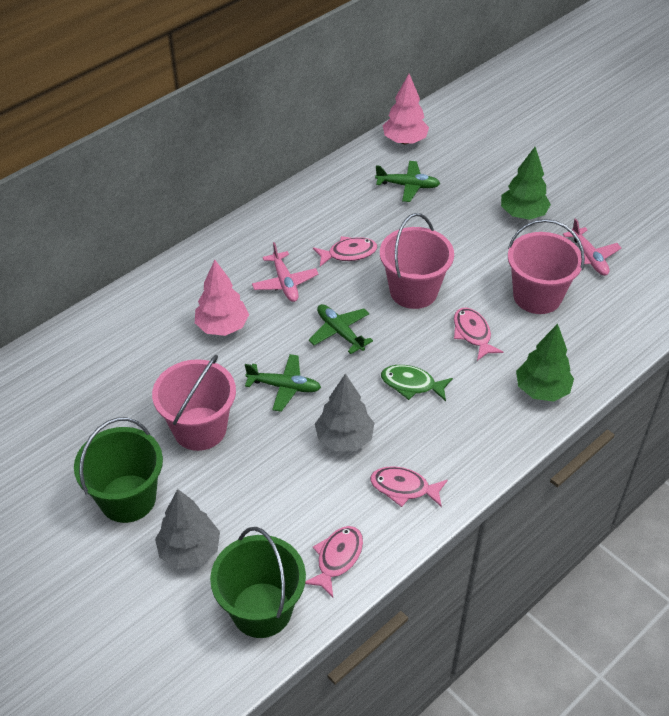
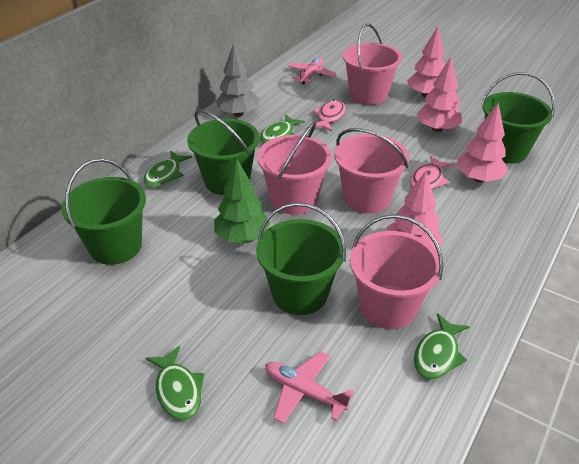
green bucket: 2 -> 4
green fish: 1 -> 4
green plane: 3 -> 0
green tree: 2 -> 1
grey tree: 2 -> 1
pink bucket: 3 -> 4
pink fish: 4 -> 2
pink tree: 2 -> 4

